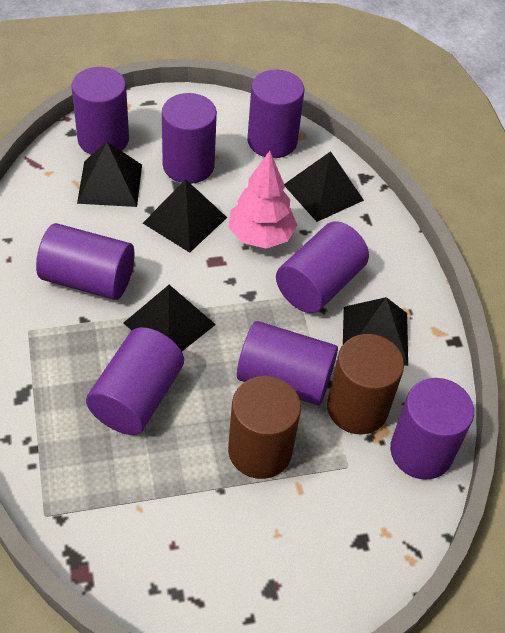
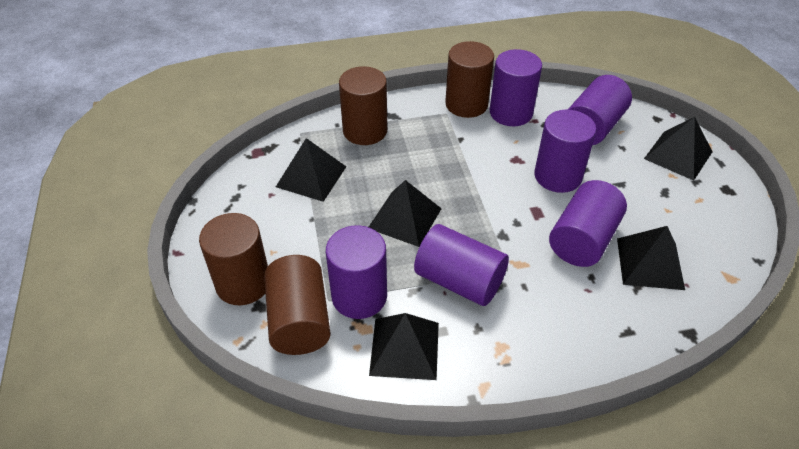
brown cylinder: 2 -> 4
pink tree: 1 -> 0
purple cylinder: 8 -> 6

